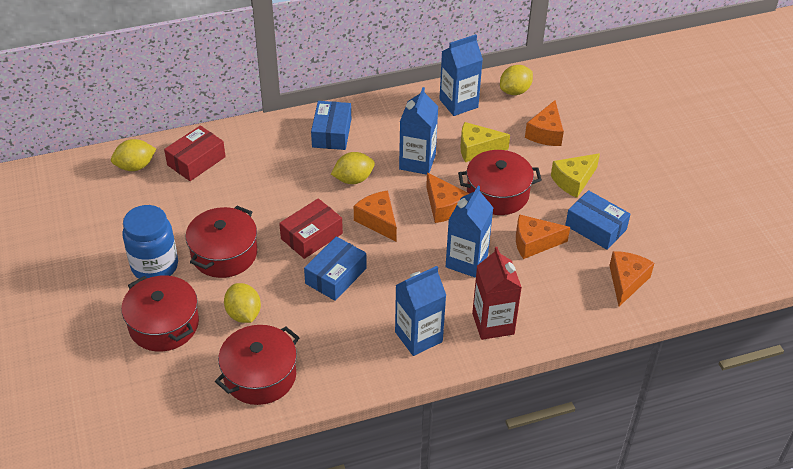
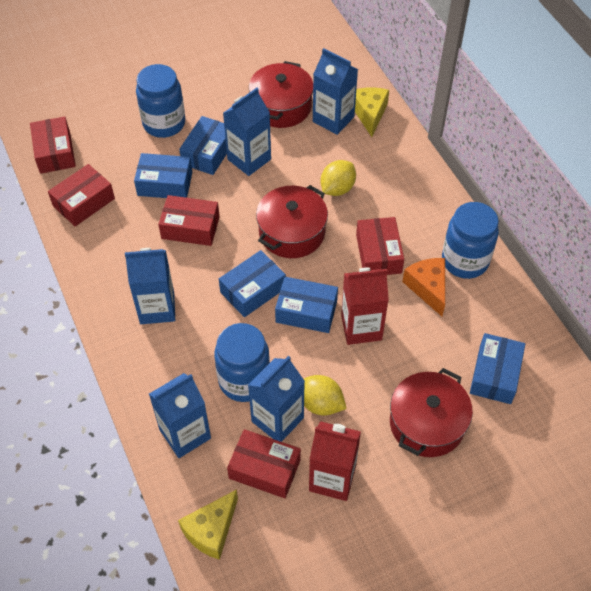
blue box: 3 -> 5
blue carton: 4 -> 5
blue jar: 1 -> 3
orange cheese: 5 -> 1
red box: 2 -> 5
red carton: 1 -> 2
red pot: 4 -> 3
yellow lemon: 4 -> 2

